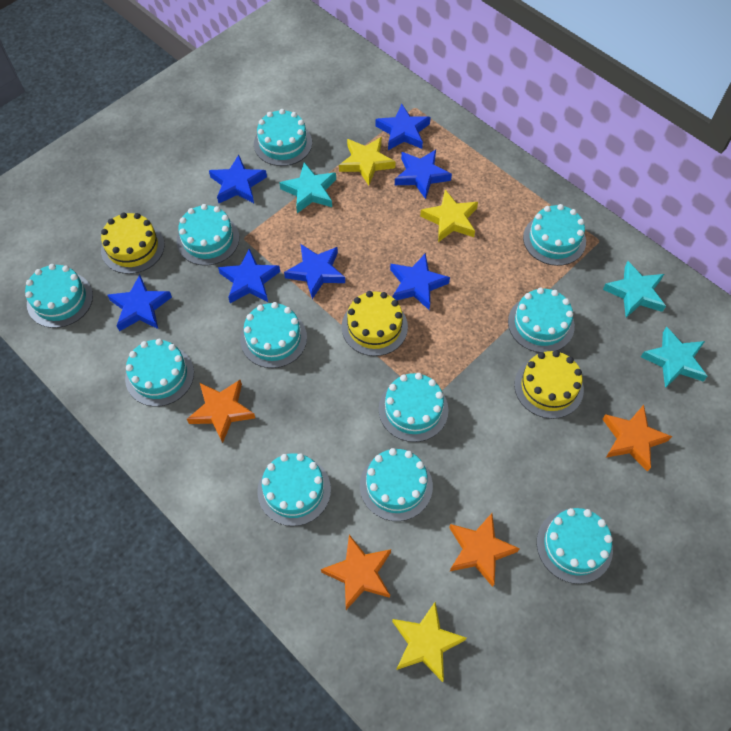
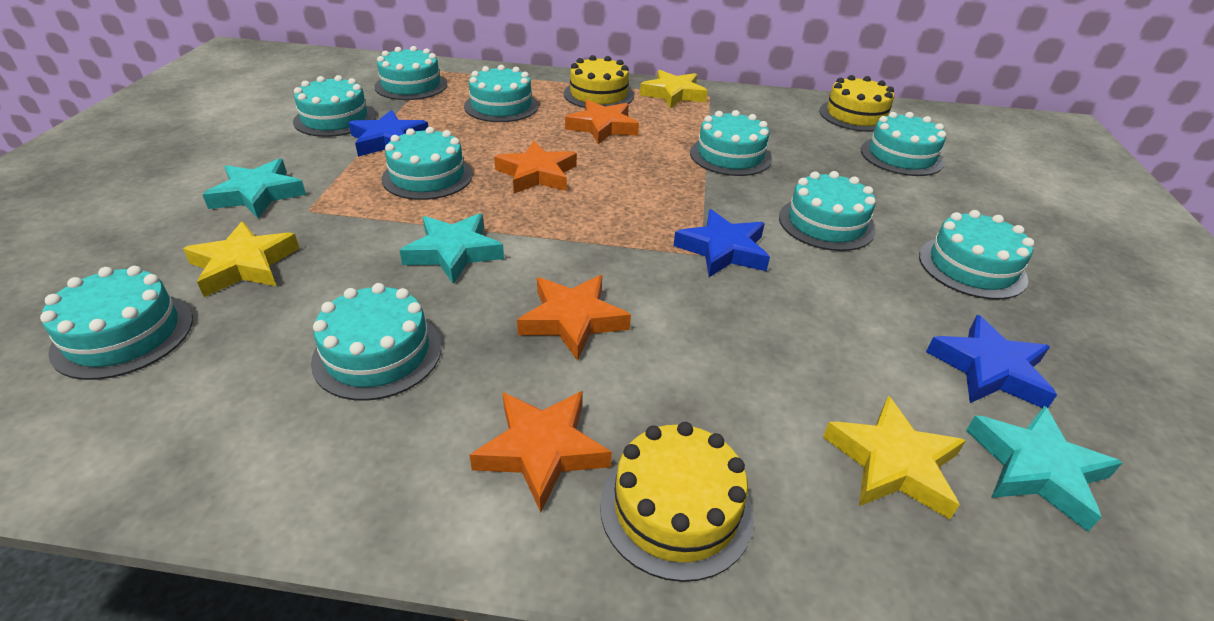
blue star: 7 -> 3
turquoise cake: 11 -> 10

